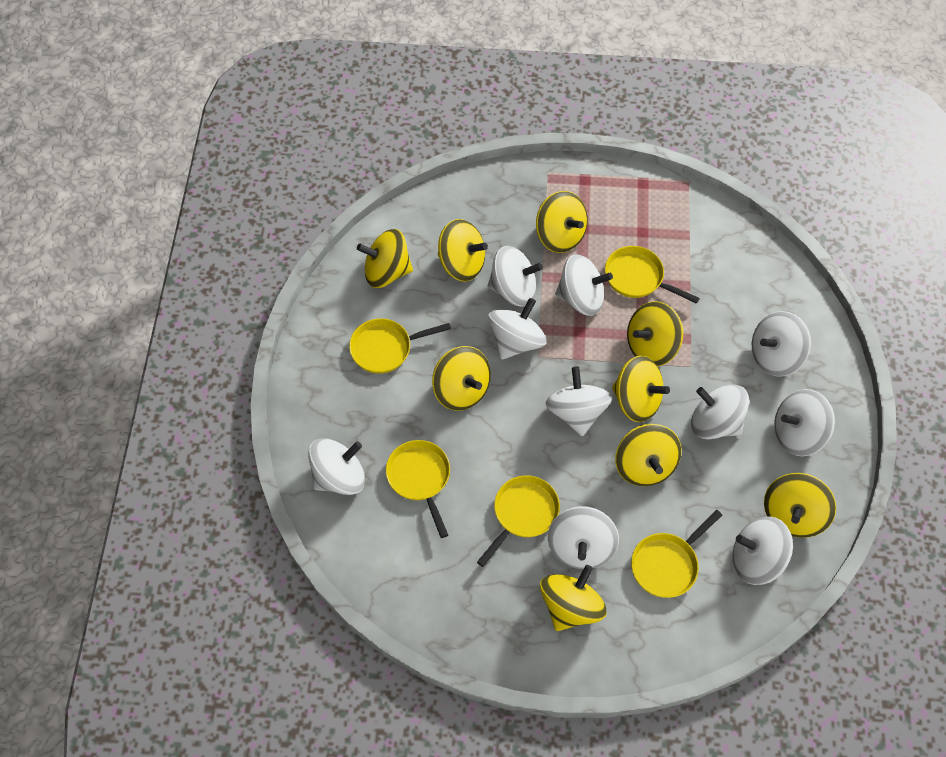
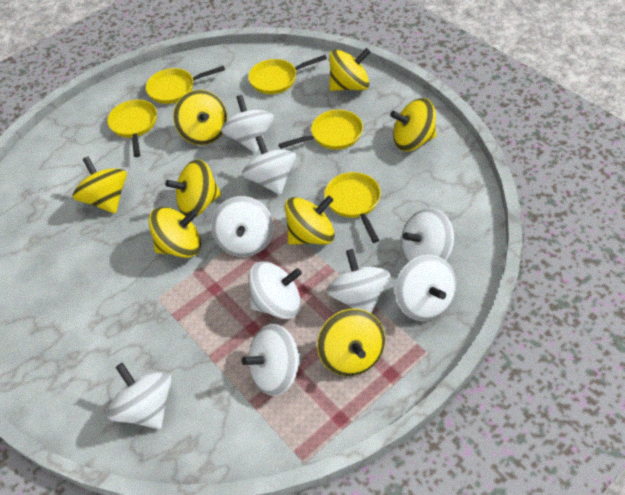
white spinning top: 10 -> 9
yellow spinning top: 9 -> 8

